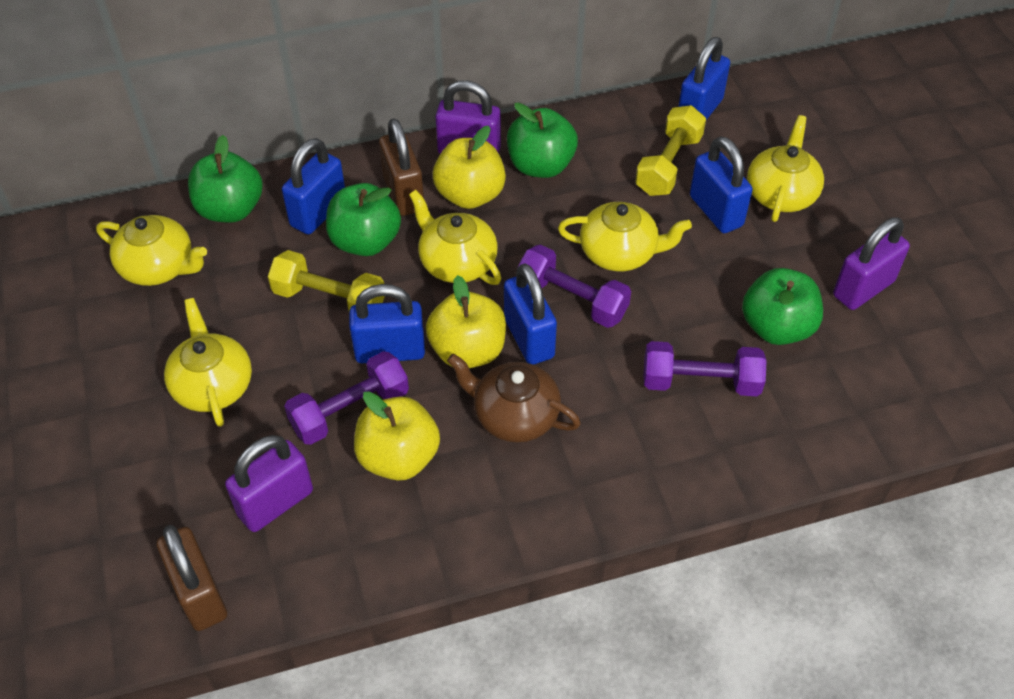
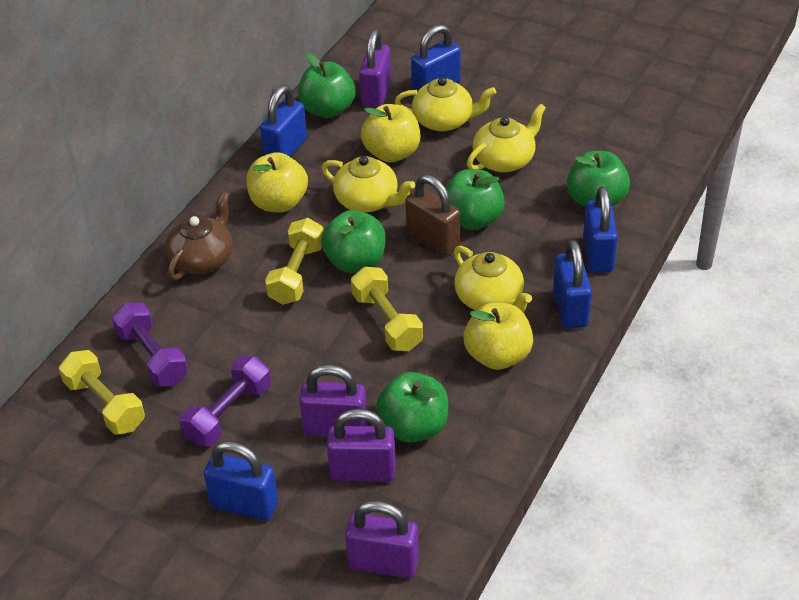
brown padlock: 2 -> 1
green apple: 4 -> 5
purple dumbbell: 3 -> 2
purple padlock: 3 -> 4
yellow dumbbell: 2 -> 3
yellow teapot: 5 -> 4

